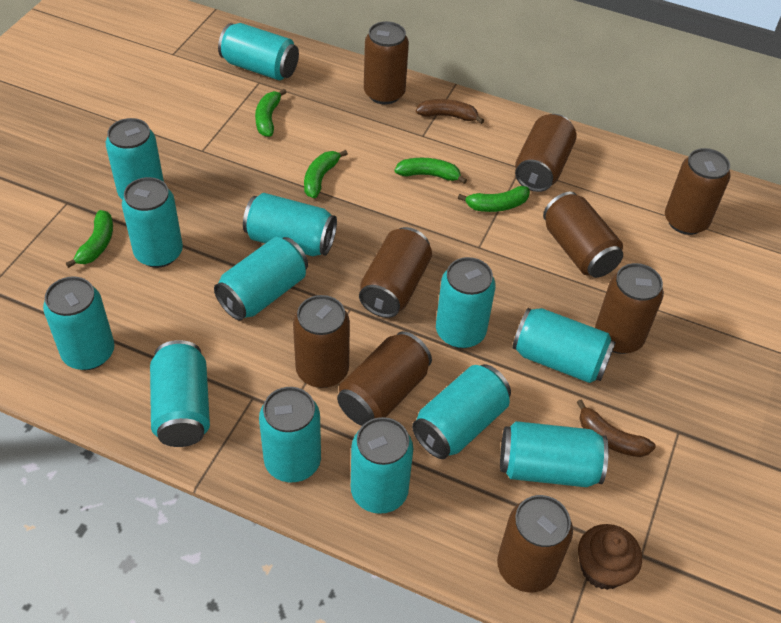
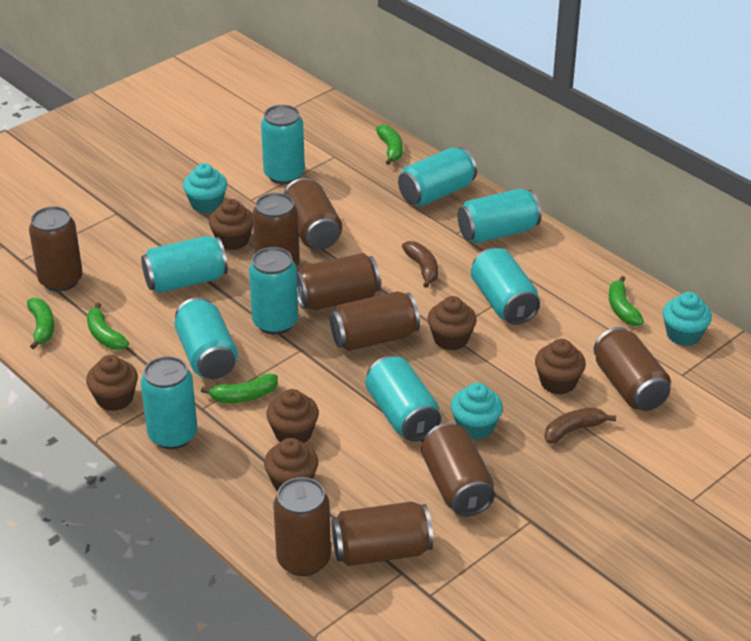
brown cupcake: 1 -> 6
turquoise can: 13 -> 9
turquoise cupcake: 0 -> 3

